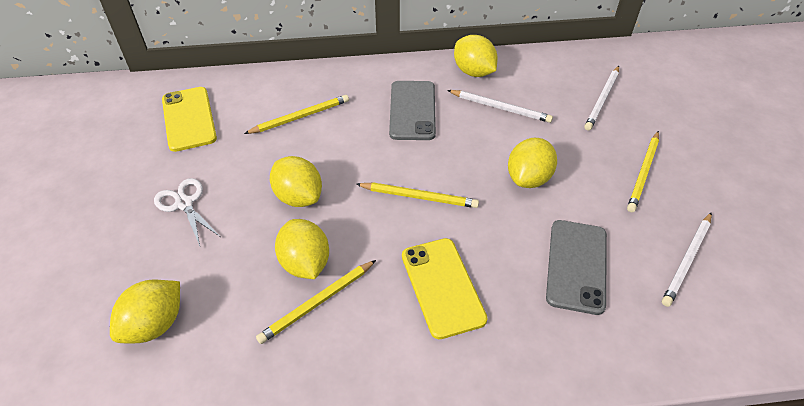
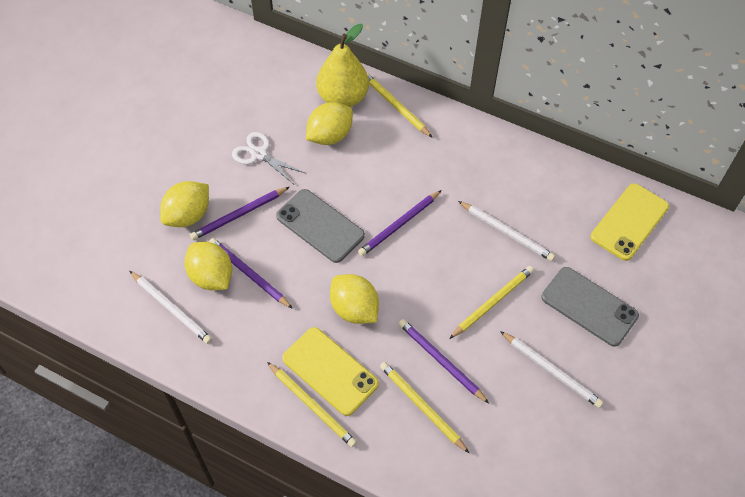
purple pencil: 0 -> 4
yellow lemon: 5 -> 4
yellow pear: 0 -> 1

